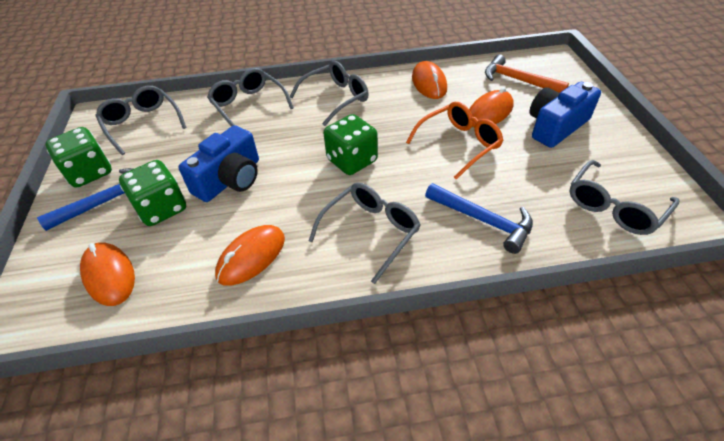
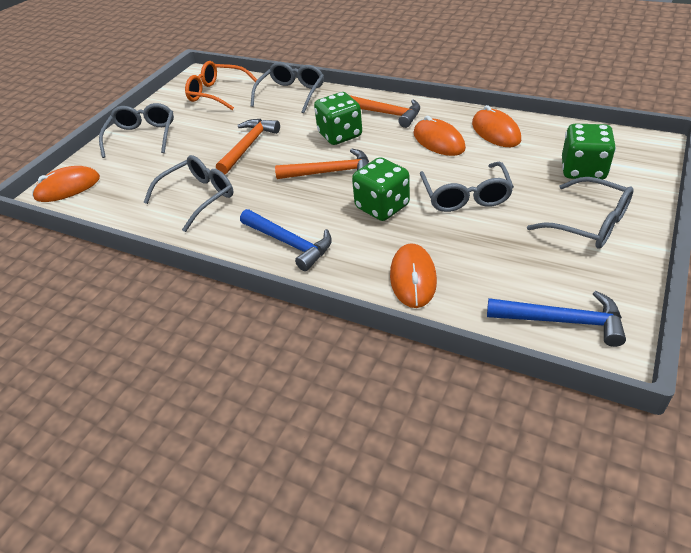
blue camera: 2 -> 0
orange hammer: 1 -> 3

